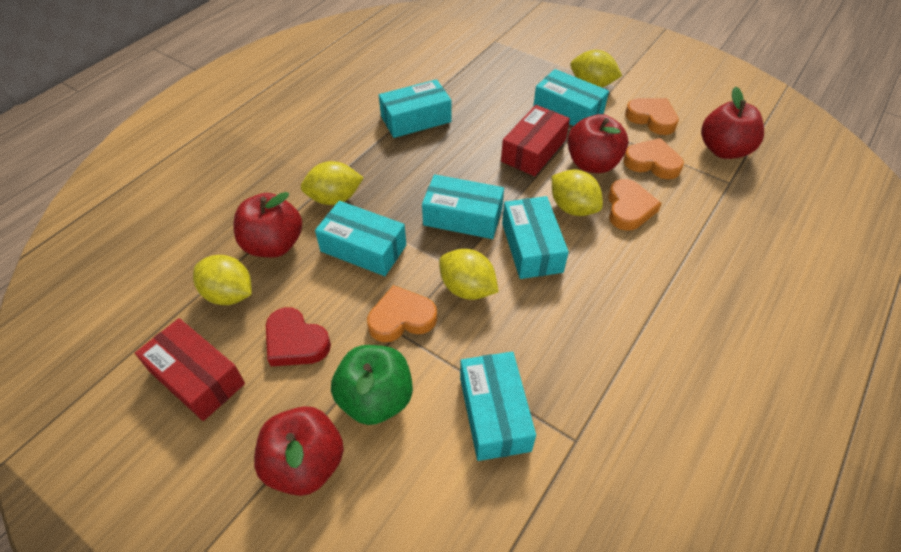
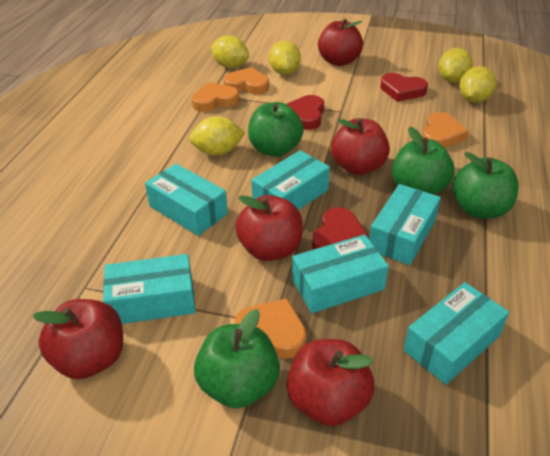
green apple: 1 -> 4
red apple: 4 -> 5
red box: 2 -> 0
red heart: 1 -> 3

